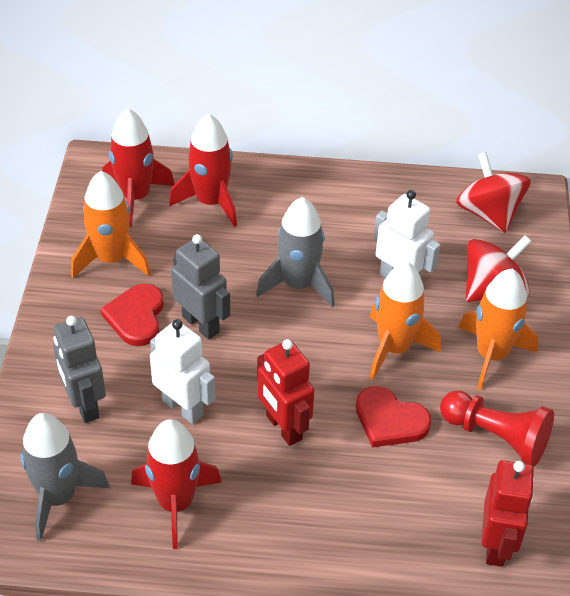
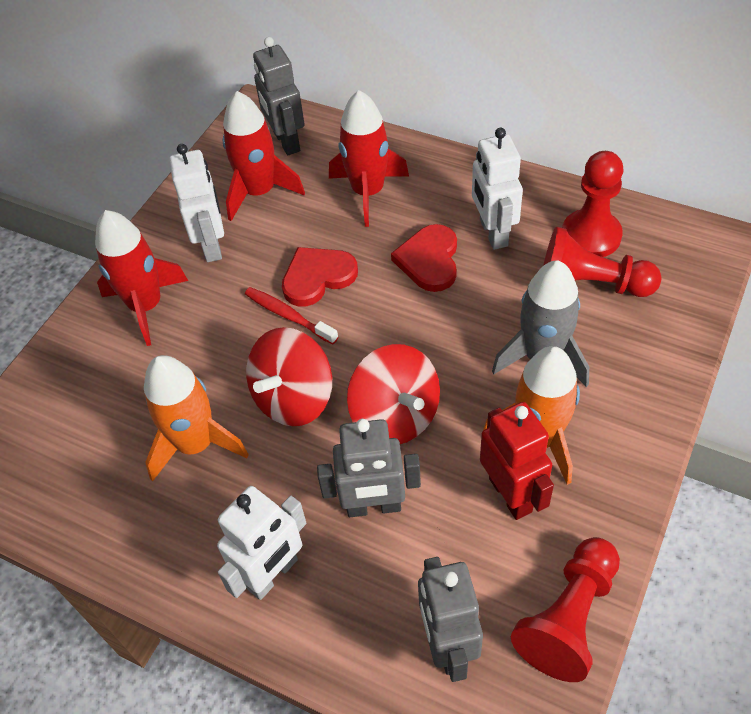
grey robot: 2 -> 3
grey rocket: 2 -> 1
orange rocket: 3 -> 2
red pawn: 1 -> 3
red robot: 2 -> 1
red toothbrush: 0 -> 1
white robot: 2 -> 3

